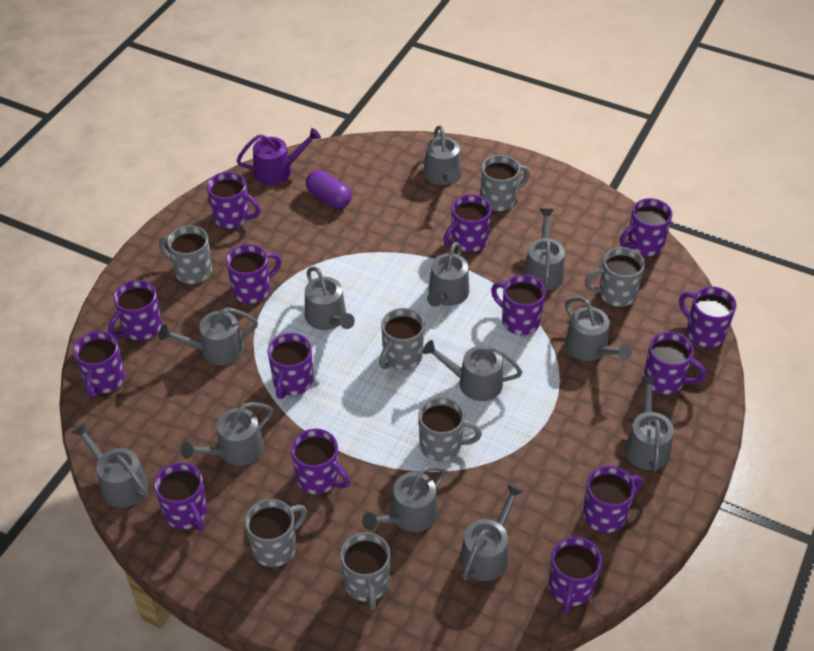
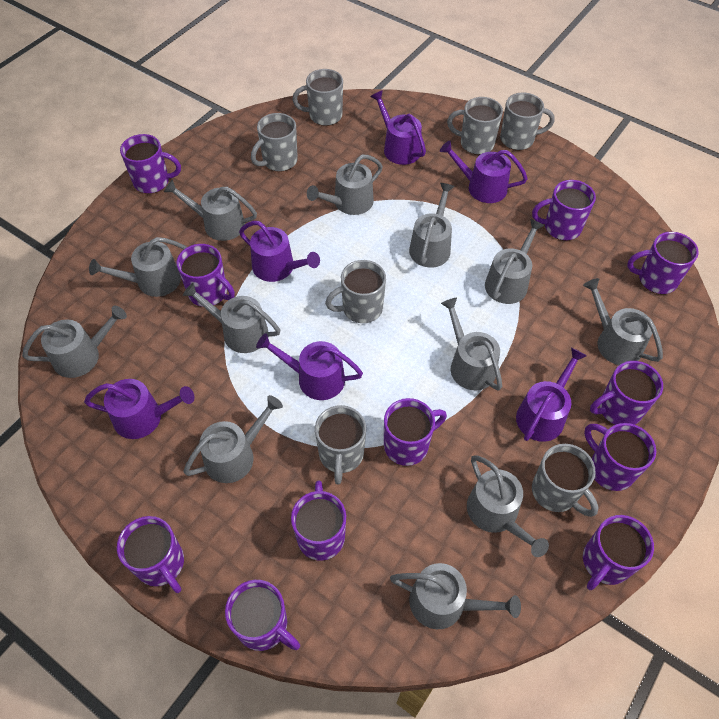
purple capsule: 1 -> 0
purple mug: 14 -> 11
purple watering can: 1 -> 6

